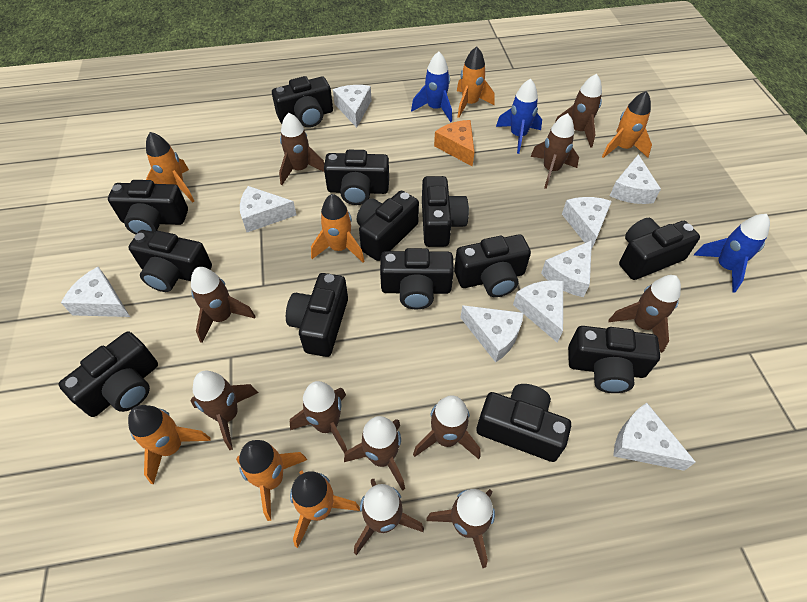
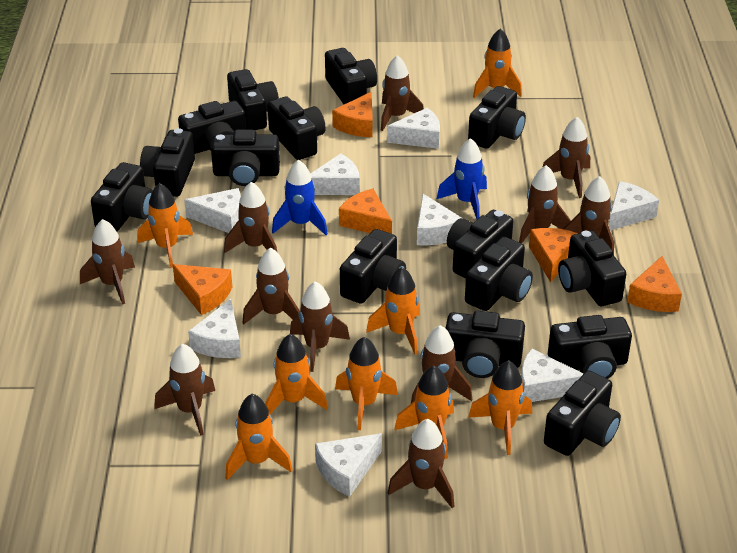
black camera: 13 -> 15
blue rocket: 3 -> 2
orange cheese: 1 -> 5
orange rocket: 7 -> 8
white cheese: 9 -> 8

